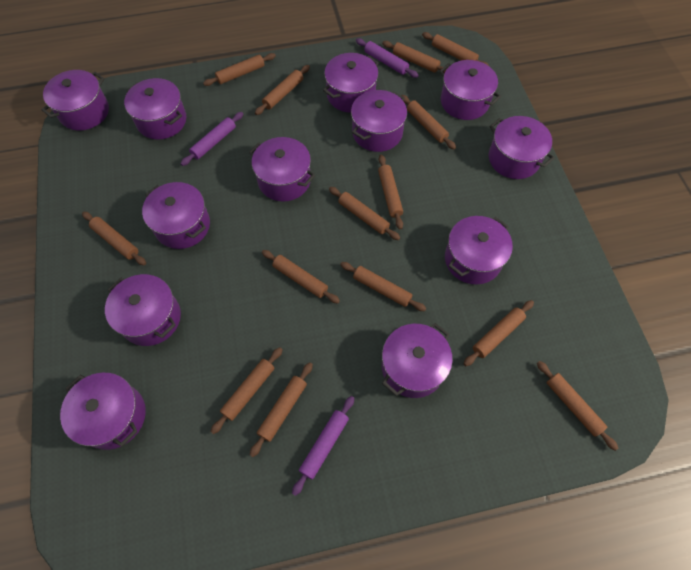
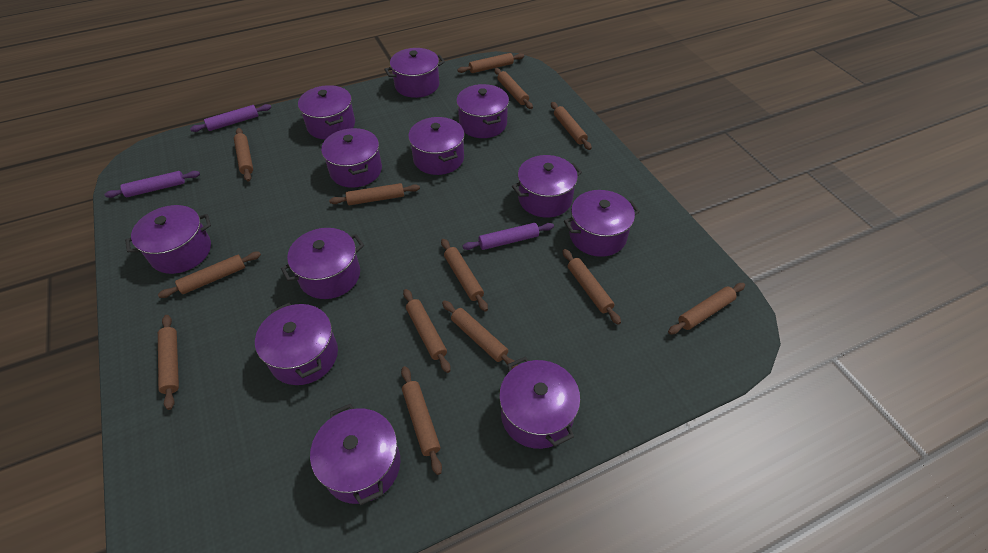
brown rolling pin: 14 -> 13

